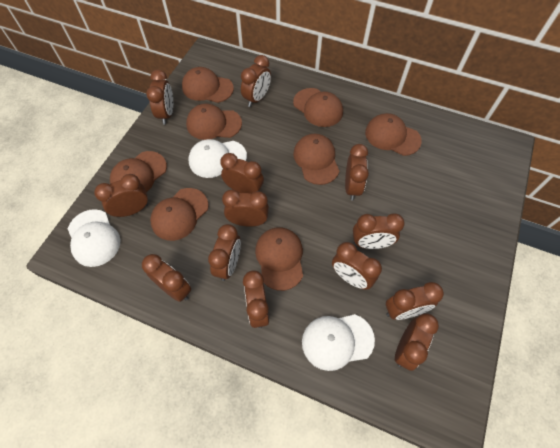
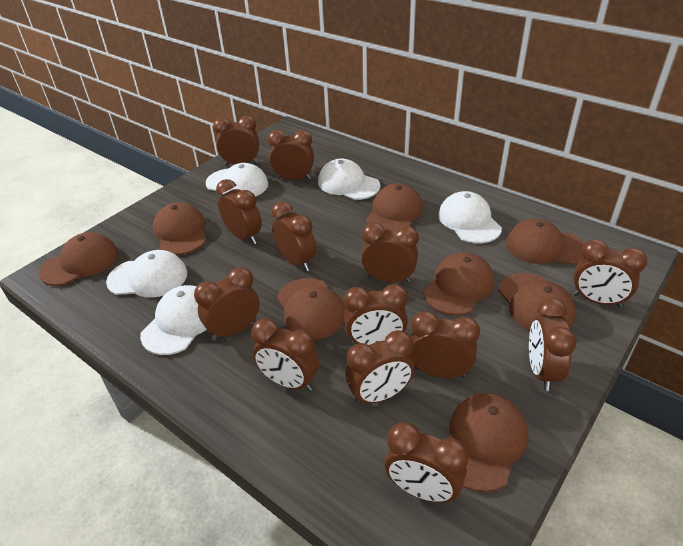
white cap: 3 -> 5

